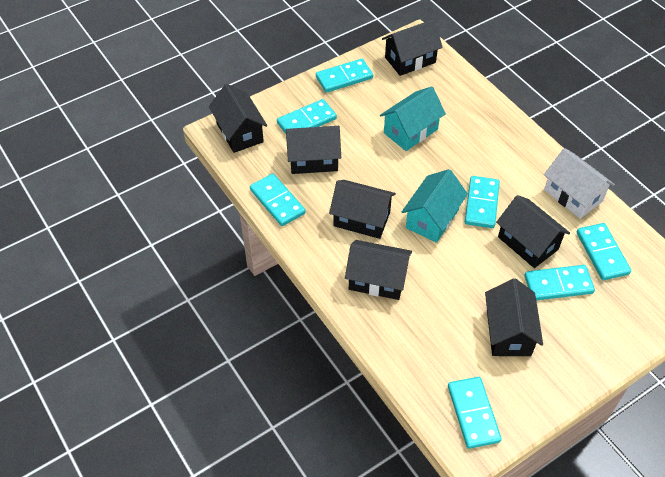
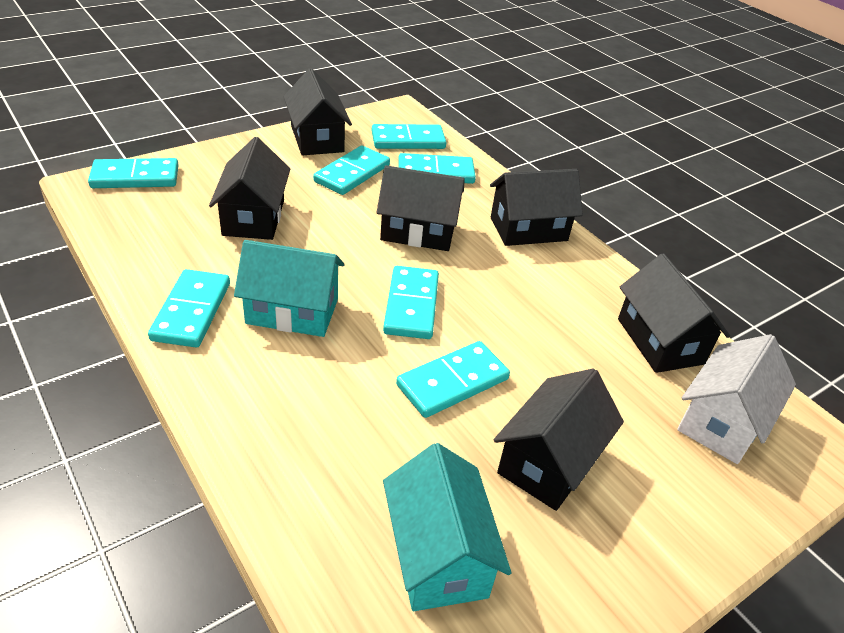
black house: 7 -> 6

